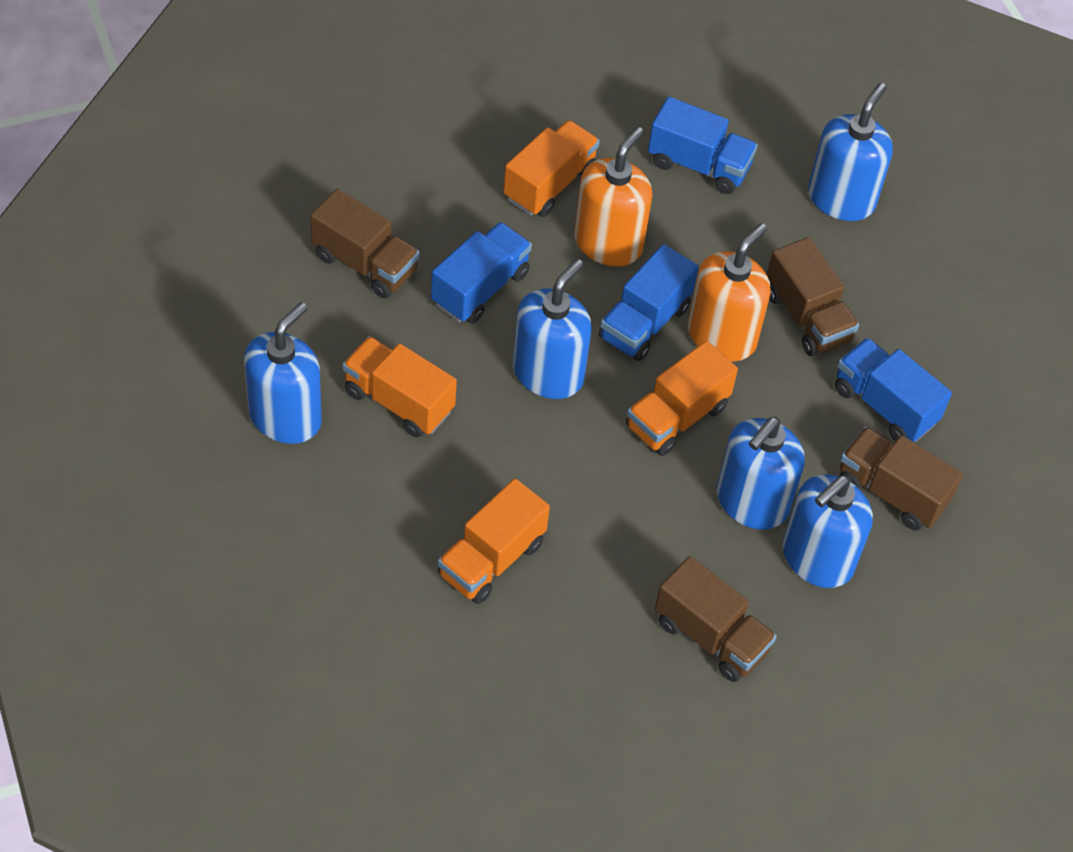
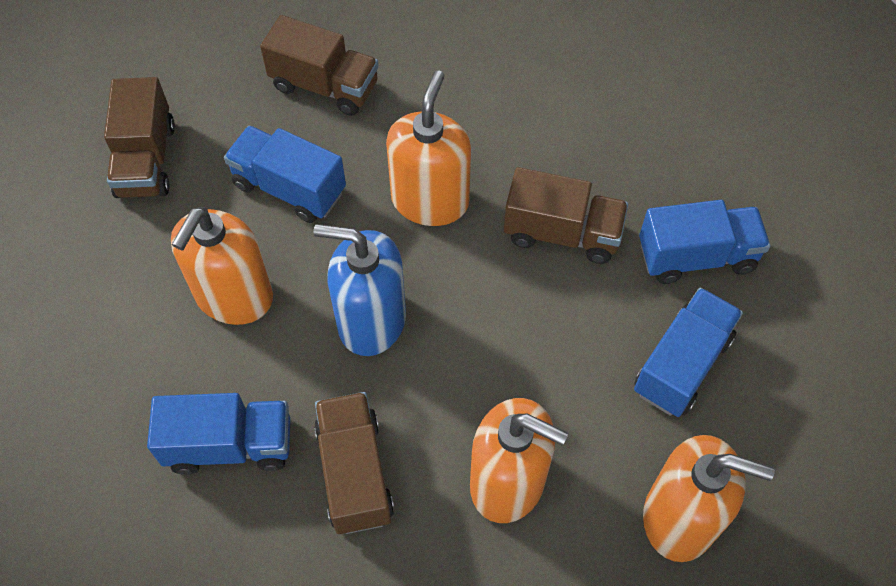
blue soap dispenser: 5 -> 1
orange soap dispenser: 2 -> 4
orange truck: 4 -> 0

